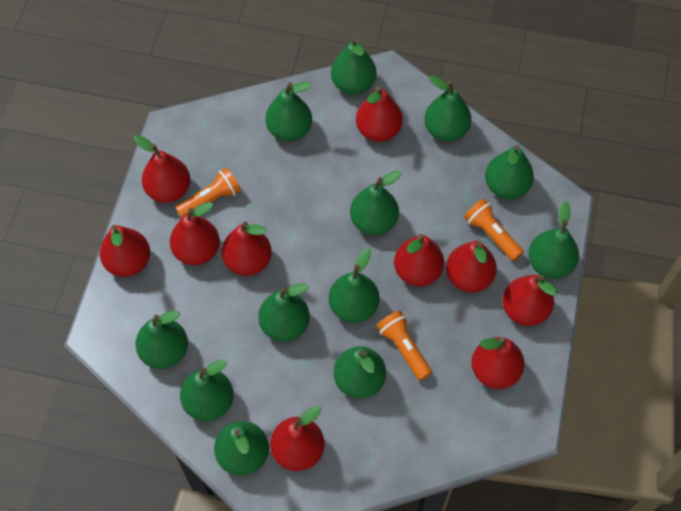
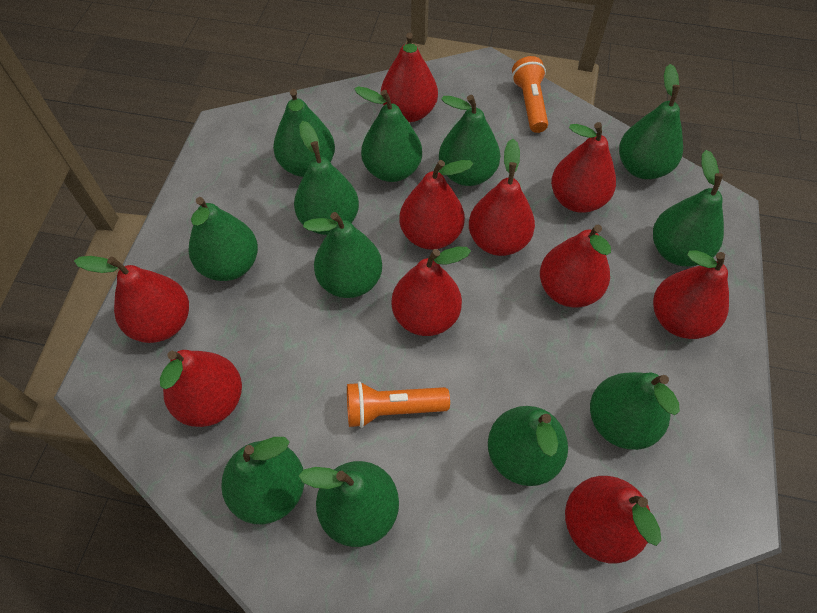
orange flashlight: 3 -> 2

